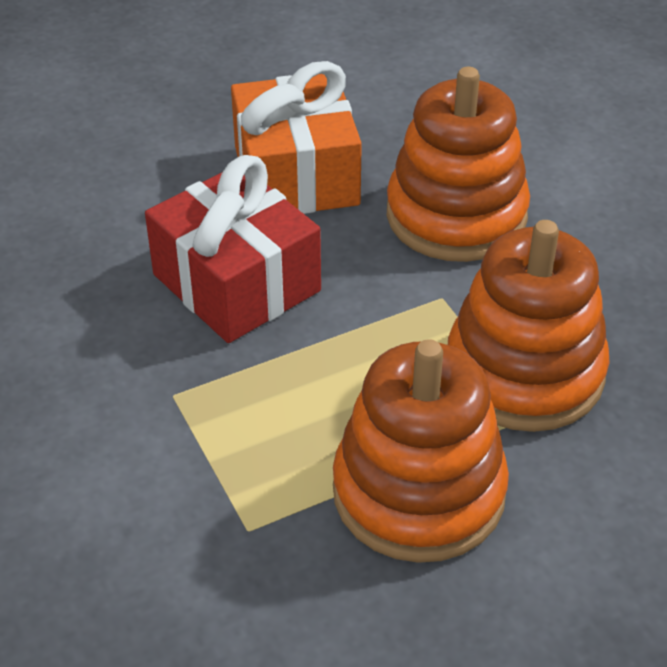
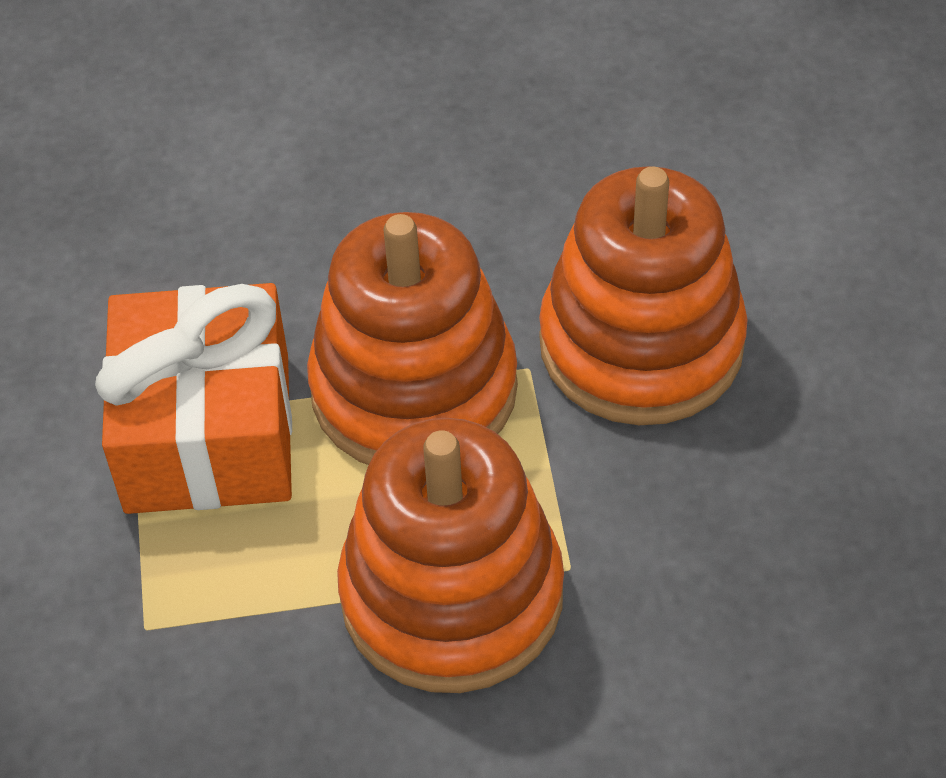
red gift: 1 -> 0

